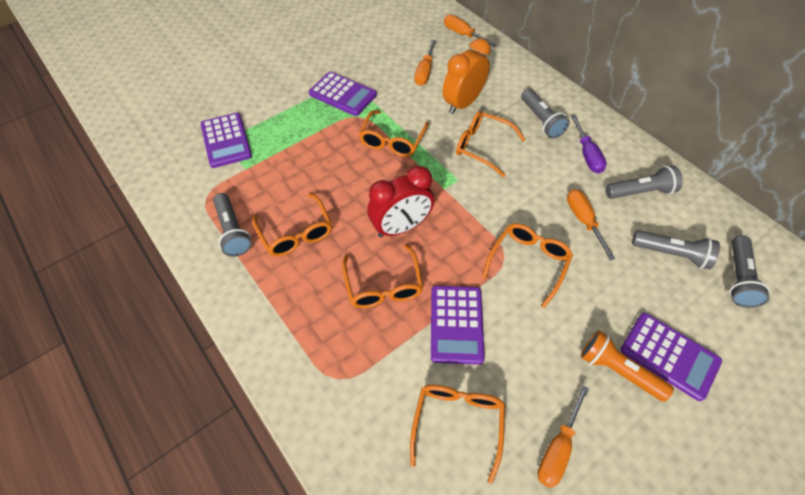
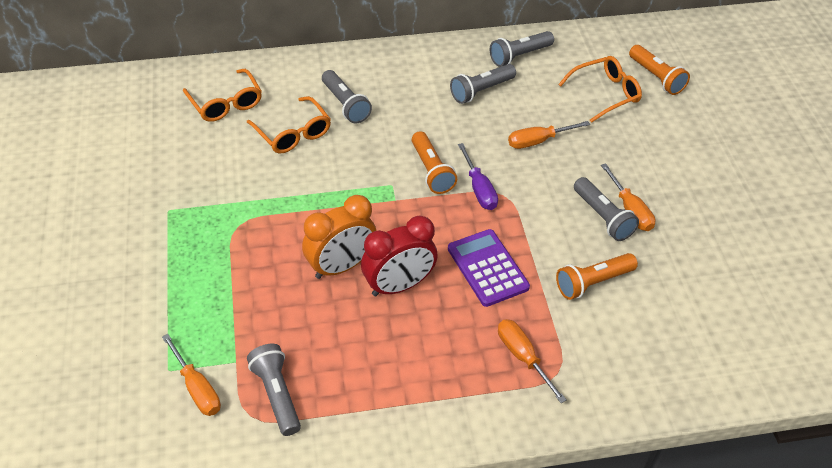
orange flashlight: 1 -> 3
orange glasses: 6 -> 3
purple calculator: 4 -> 1

